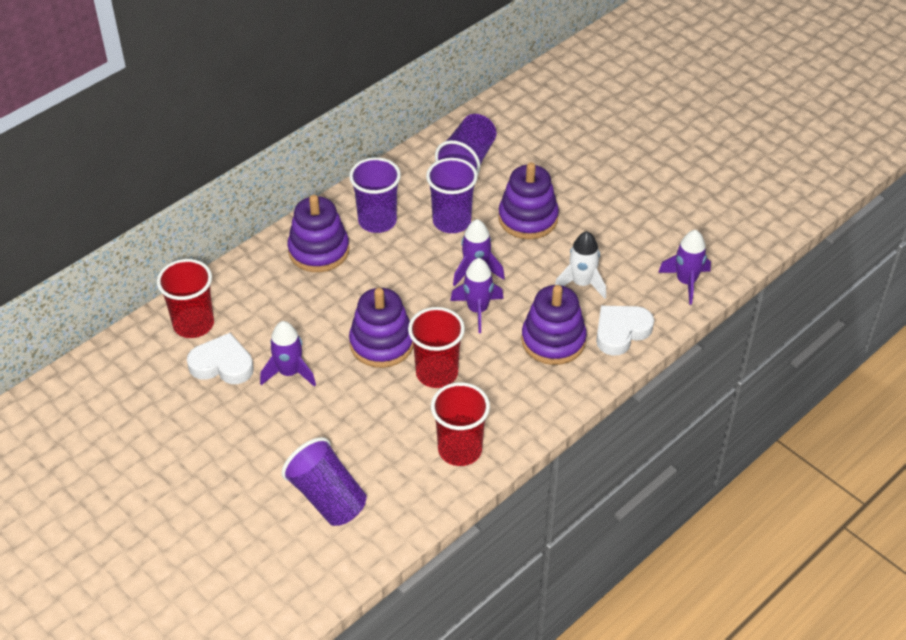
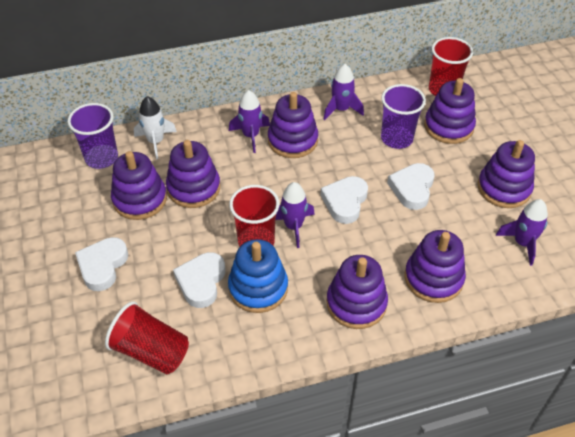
blue stacking toy: 0 -> 1
purple cup: 4 -> 2
purple stacking toy: 4 -> 7
white heart: 2 -> 4

